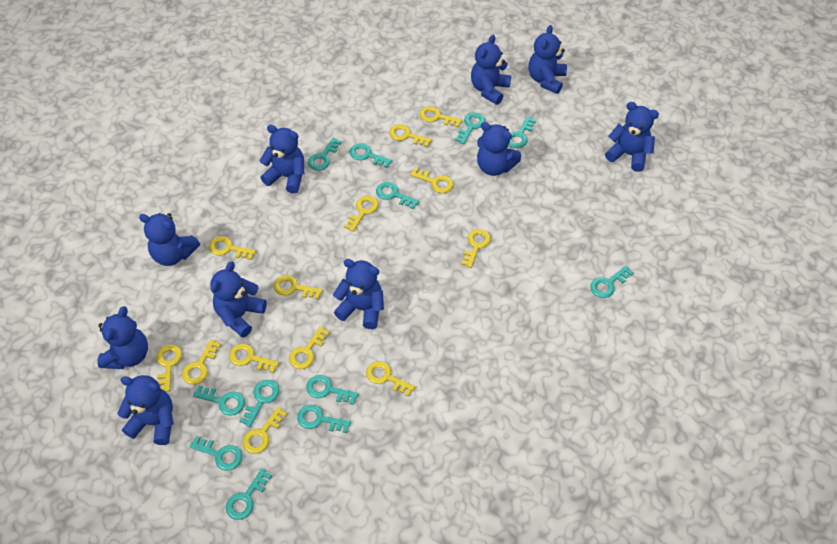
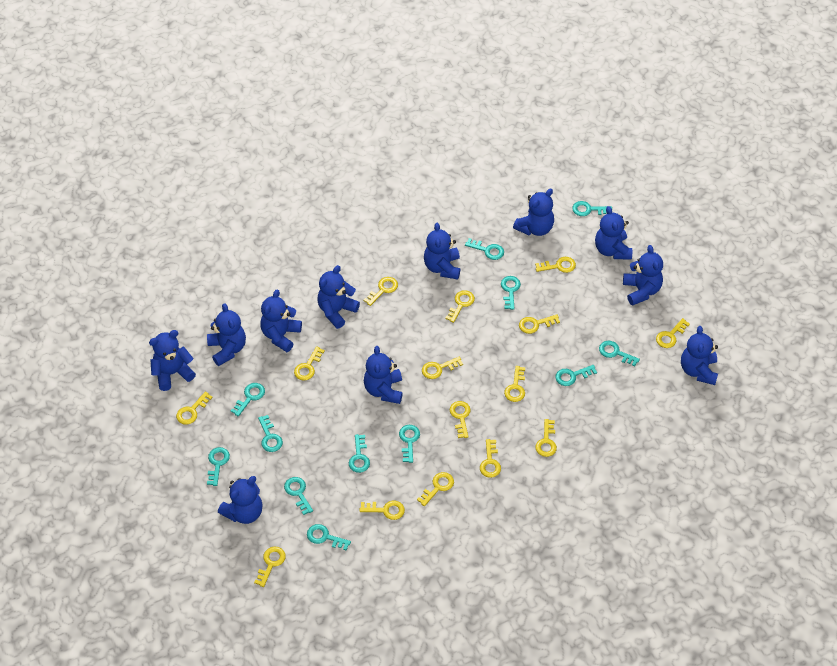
blue teddy bear: 10 -> 11
yellow key: 13 -> 15

